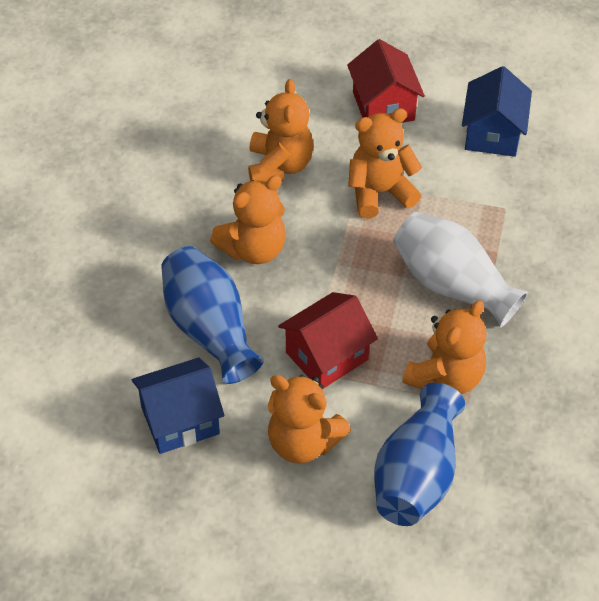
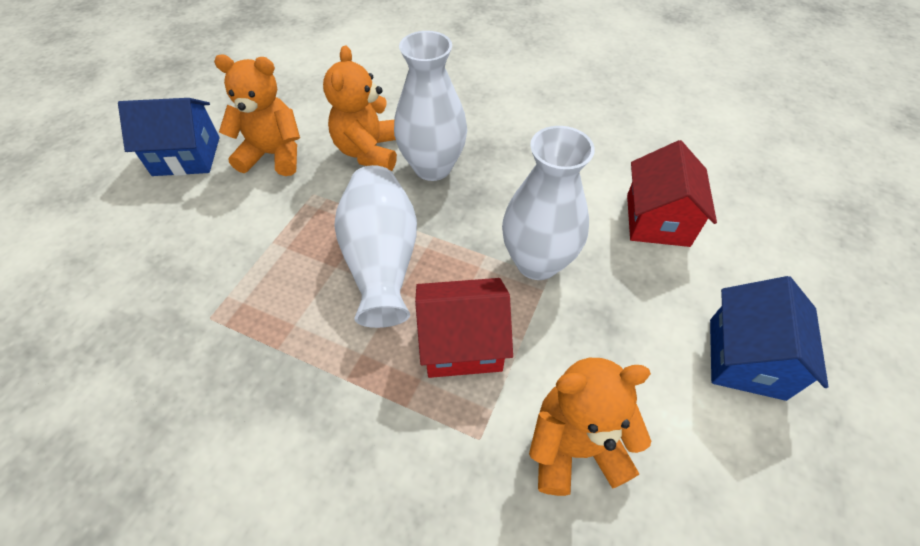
blue vase: 2 -> 0
orange teddy bear: 5 -> 3
white vase: 1 -> 3

